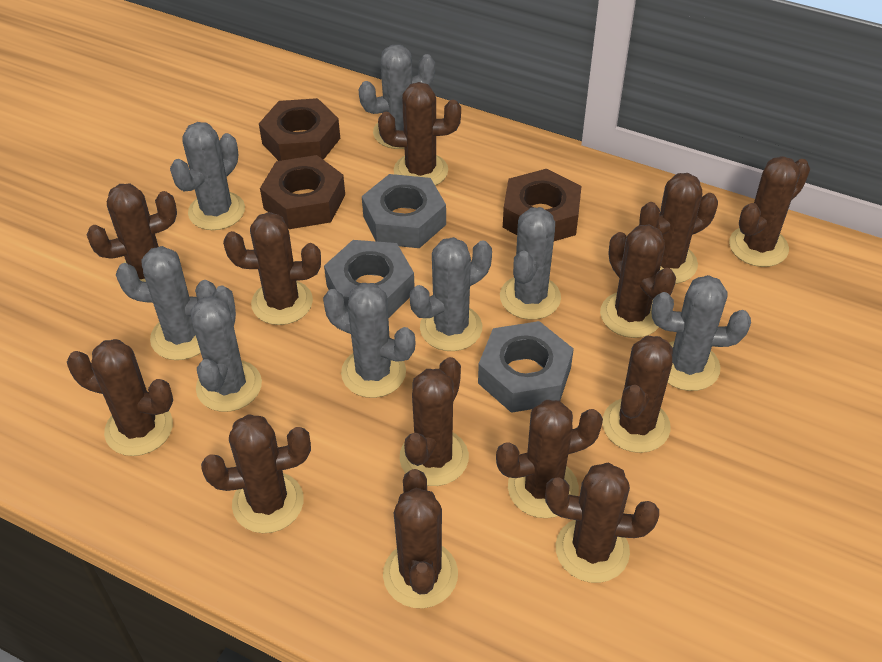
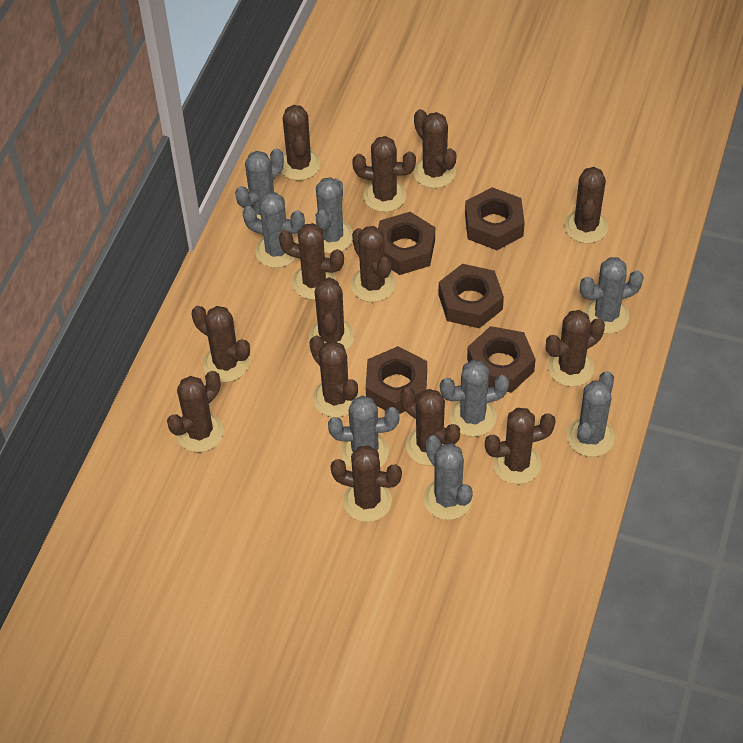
brown cactus: 13 -> 14
brown nut: 3 -> 5
grey nut: 3 -> 0

